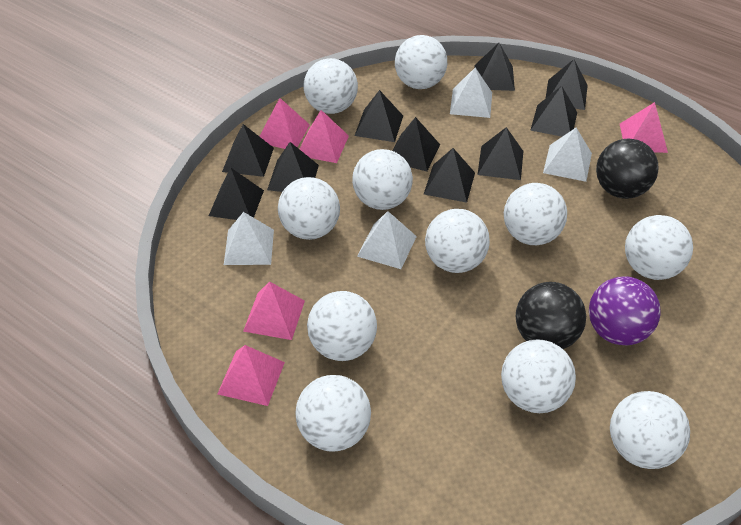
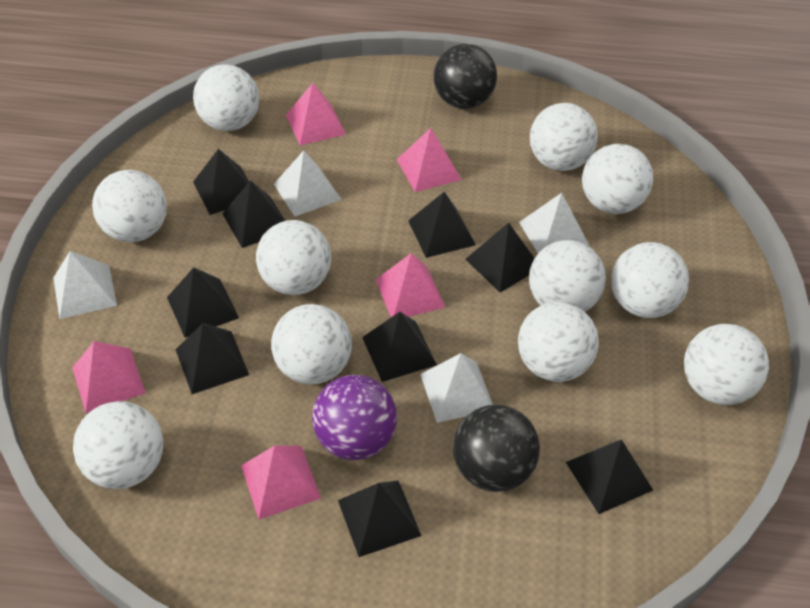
black pyramid: 10 -> 9

